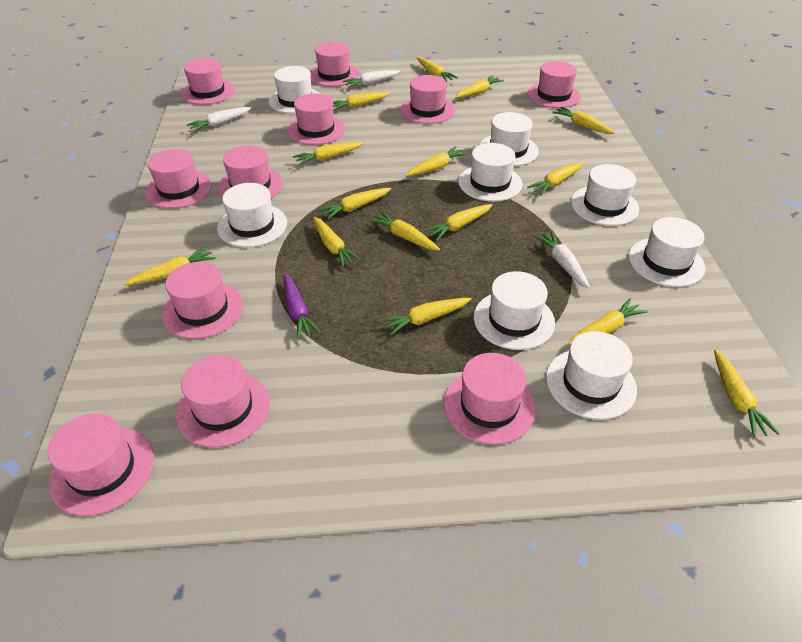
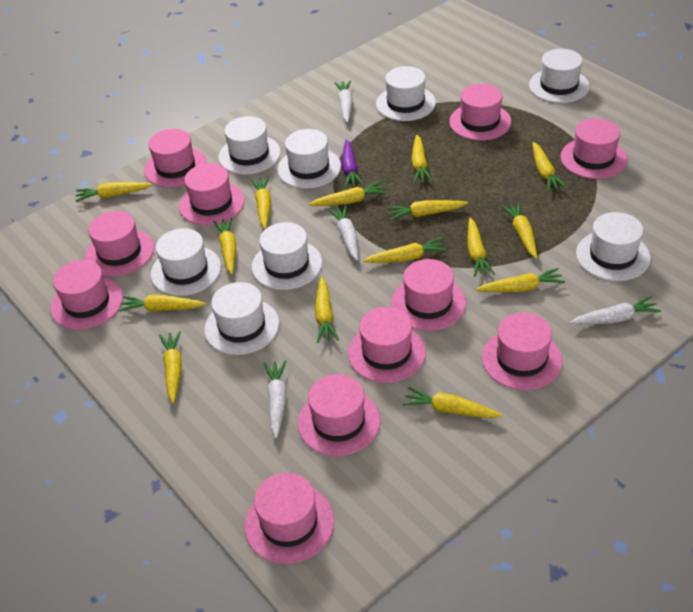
white carrot: 3 -> 4

